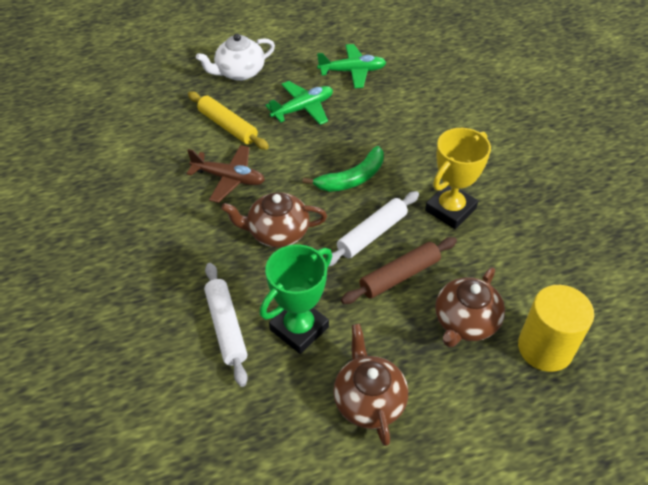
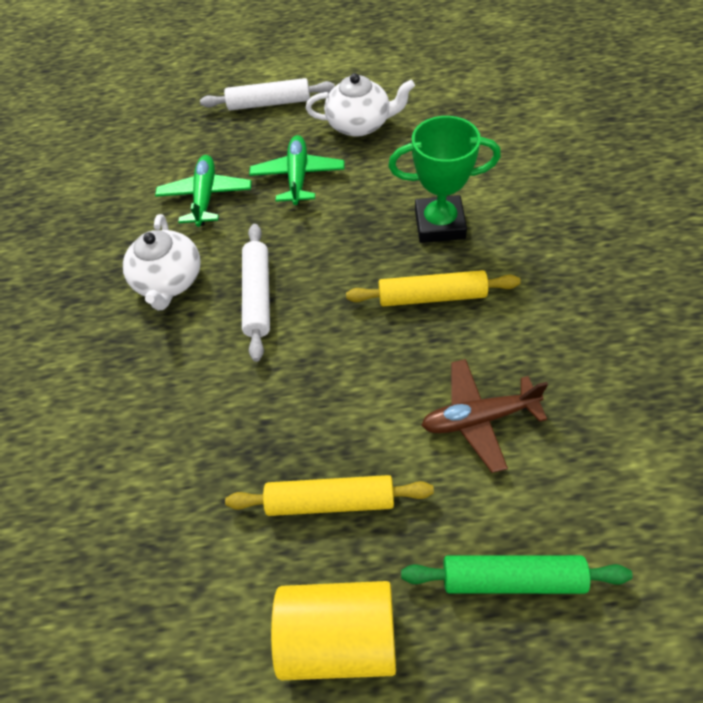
brown rolling pin: 1 -> 0
brown teapot: 3 -> 0
green banana: 1 -> 0
green rolling pin: 0 -> 1
white teapot: 1 -> 2
yellow rolling pin: 1 -> 2
yellow trophy: 1 -> 0

